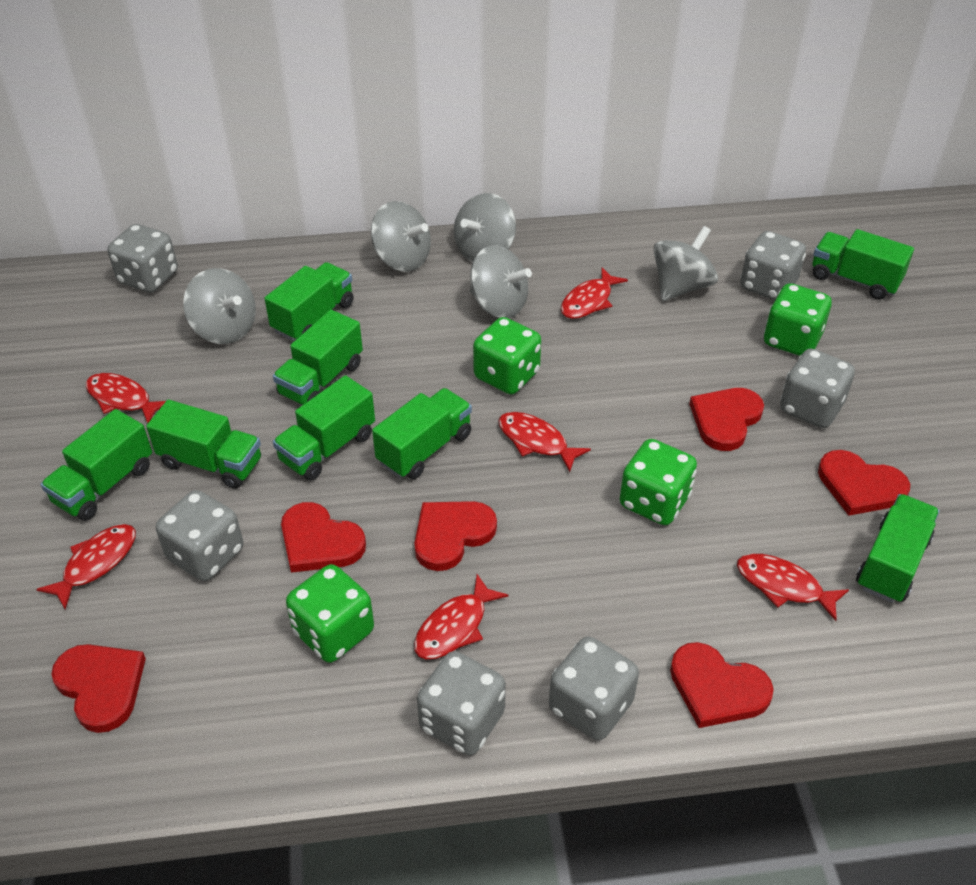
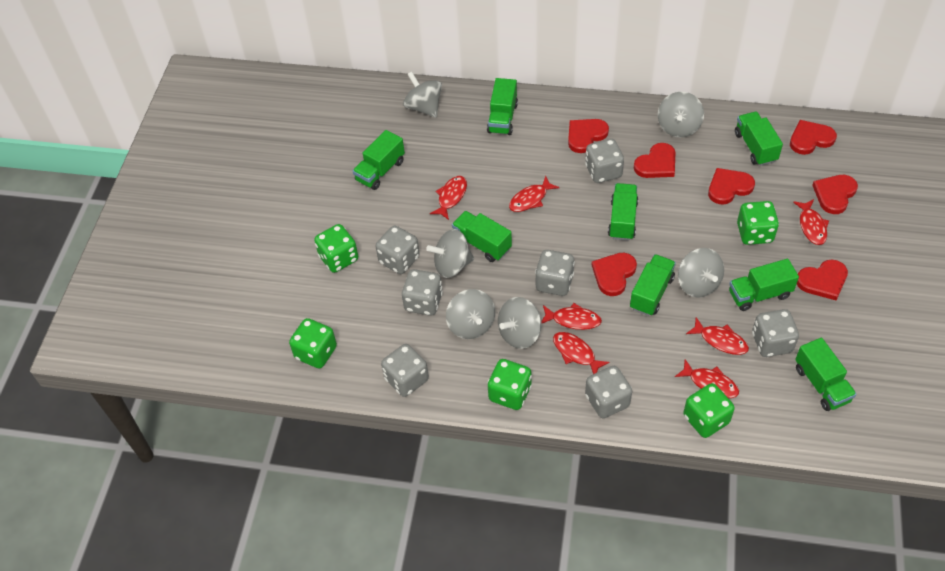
green dice: 4 -> 5
grey dice: 6 -> 7
grey spinning top: 5 -> 6
red fish: 6 -> 7
red heart: 6 -> 7

